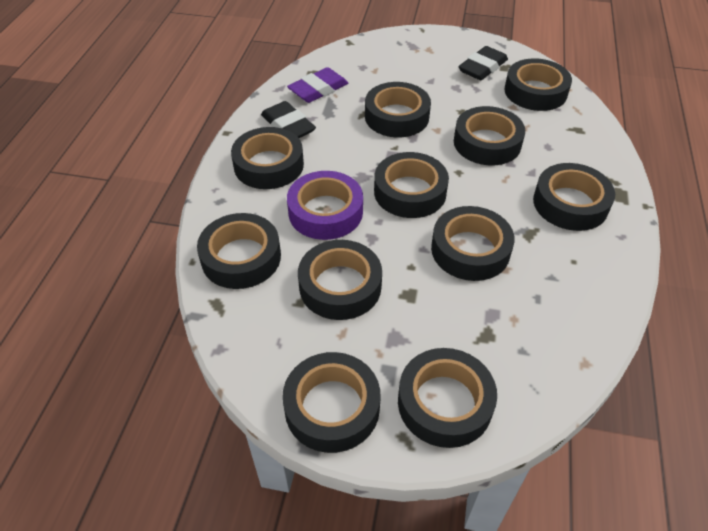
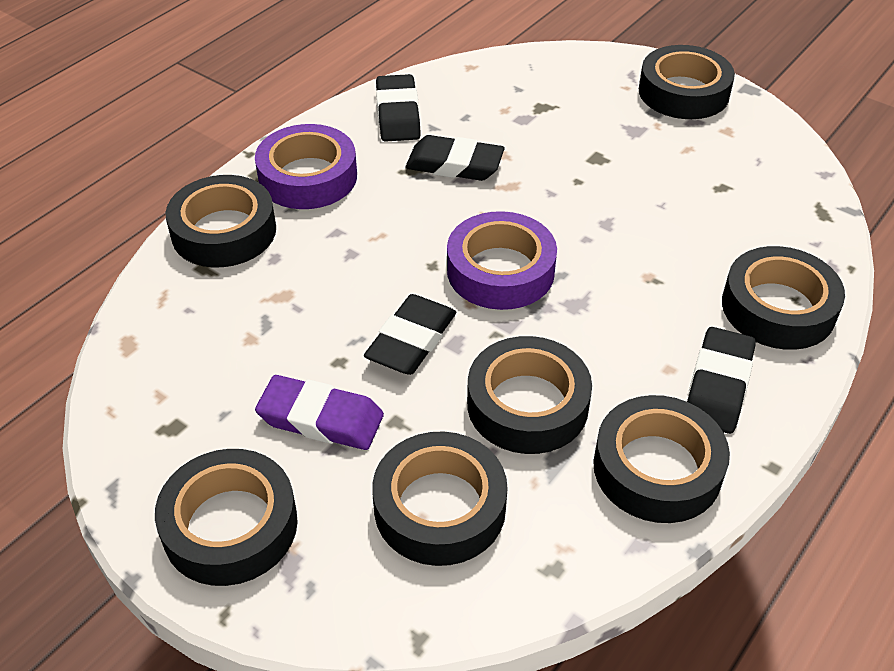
black eraser: 2 -> 4
black tape: 11 -> 7
purple tape: 1 -> 2

